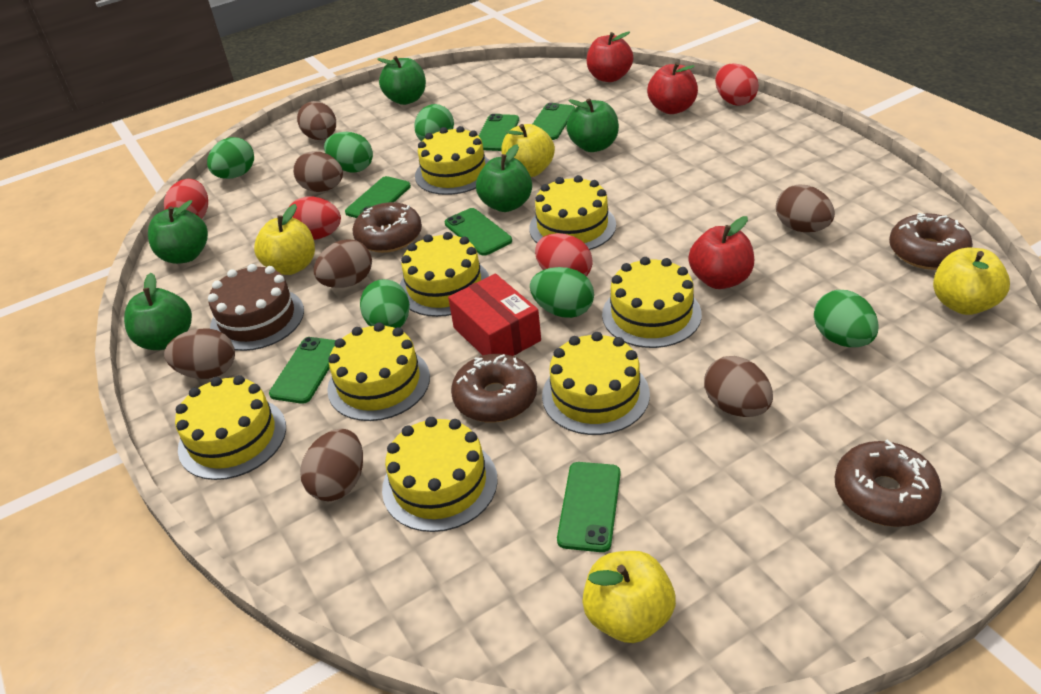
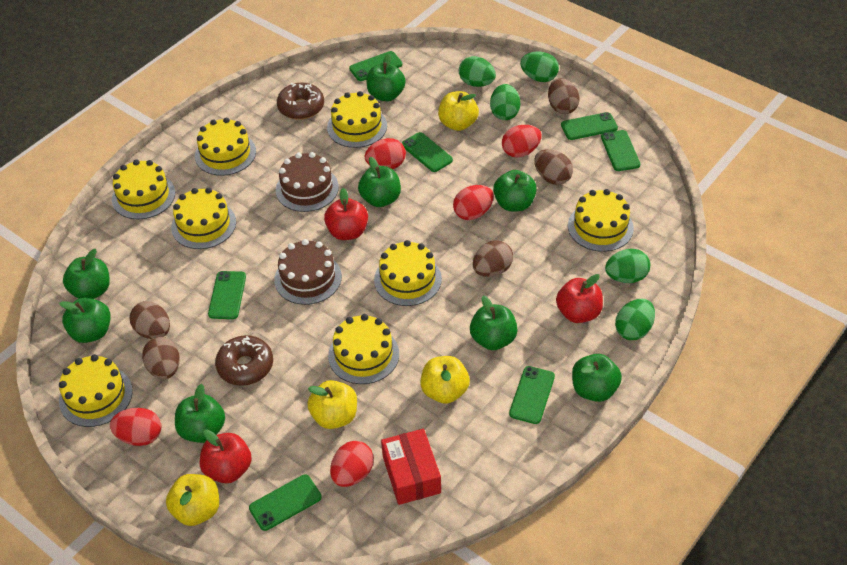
brown cake: 1 -> 2
brown donut: 4 -> 2
brown egg: 7 -> 5
green apple: 5 -> 8
green egg: 6 -> 5
green phone: 6 -> 7
red egg: 4 -> 5

